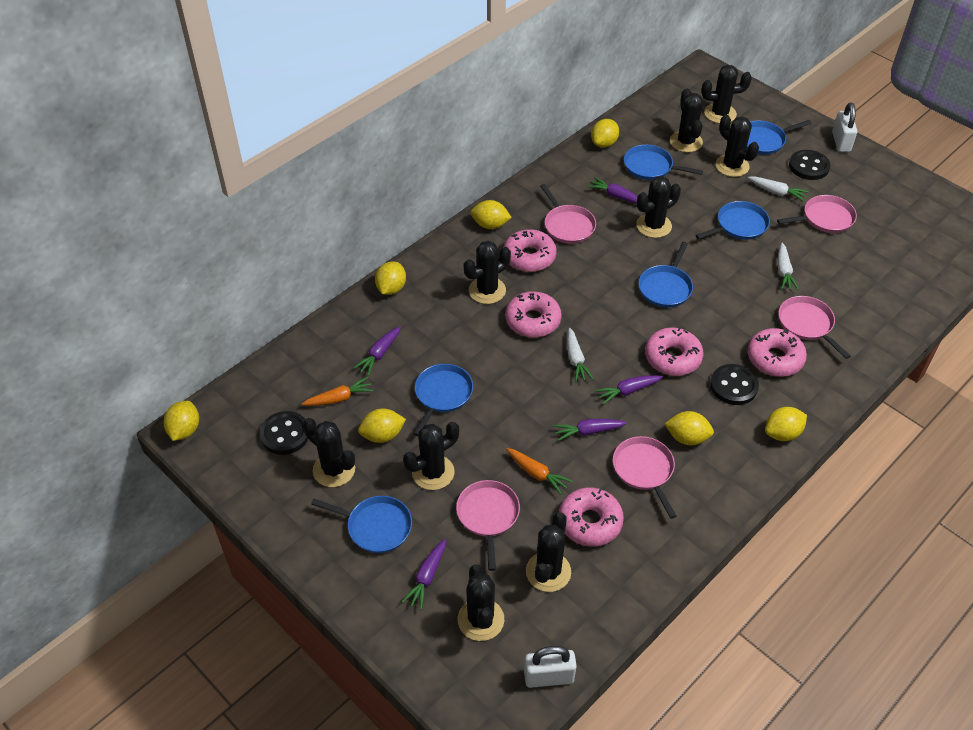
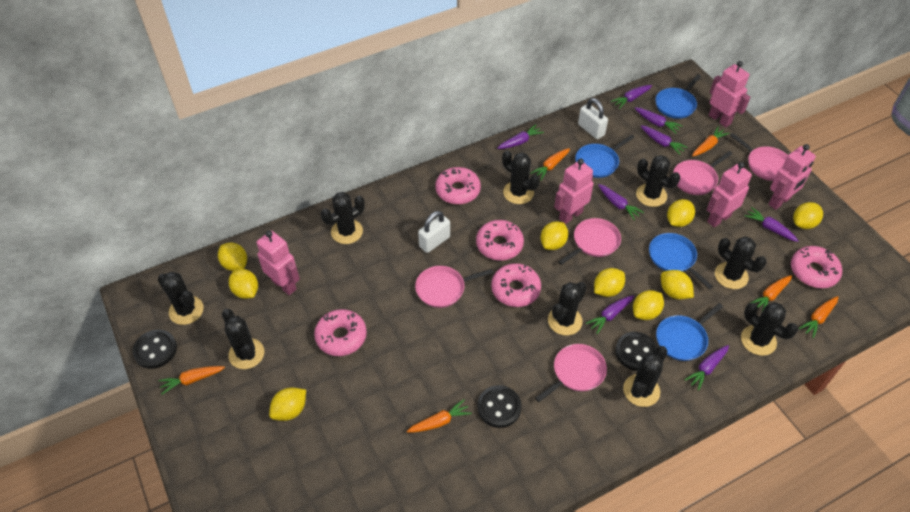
blue pan: 6 -> 4
orange carrot: 2 -> 6
pink robot: 0 -> 5
purple carrot: 5 -> 8
white carrot: 3 -> 0
yellow lemon: 7 -> 9

